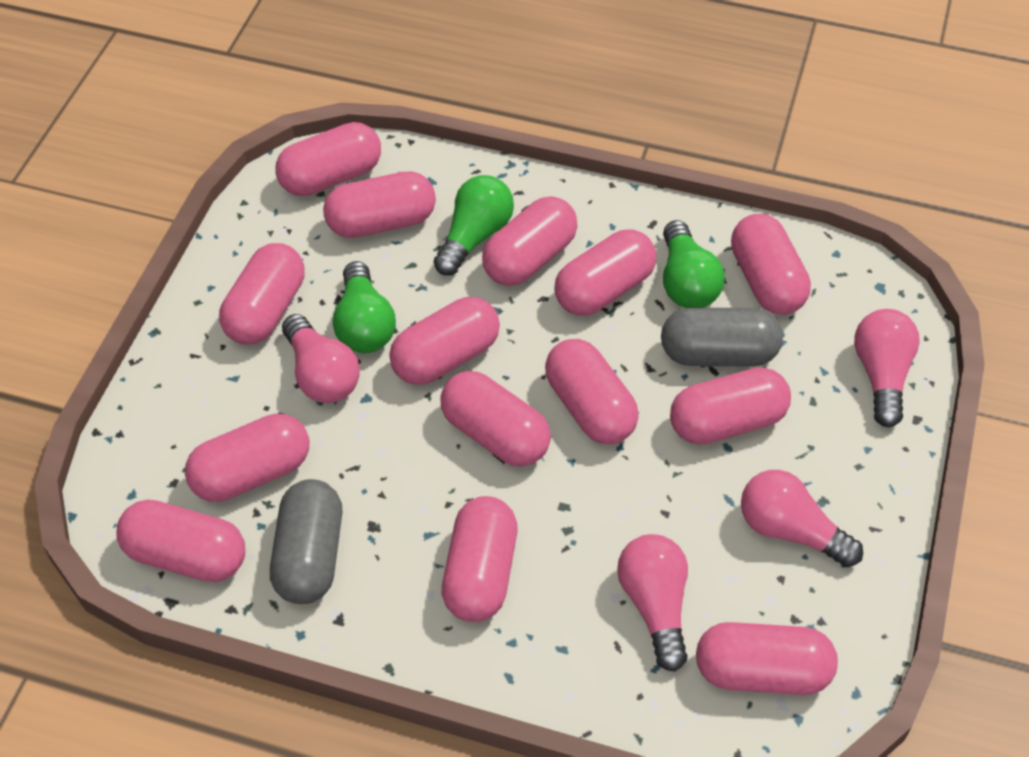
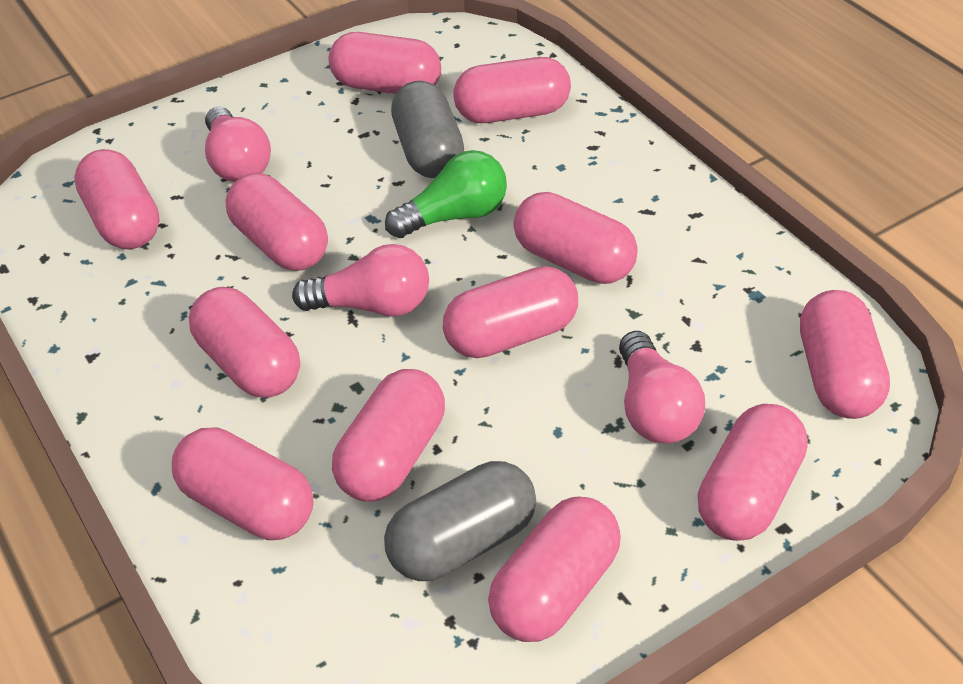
green light bulb: 3 -> 1
pink capsule: 14 -> 12
pink light bulb: 4 -> 3

